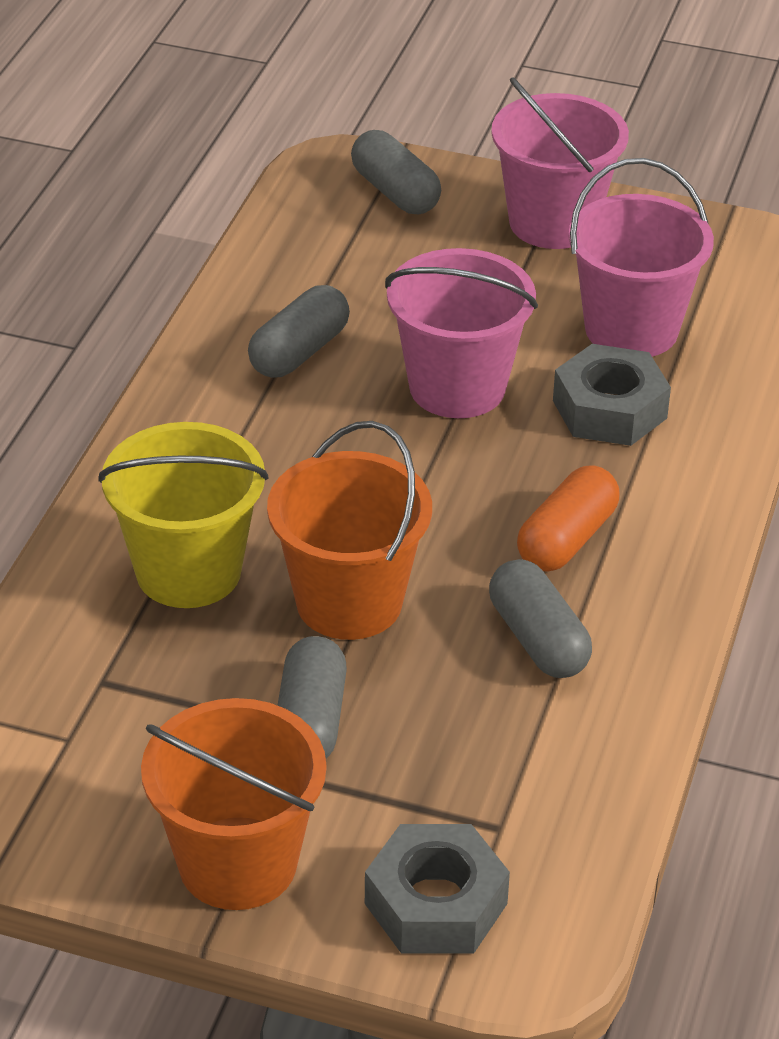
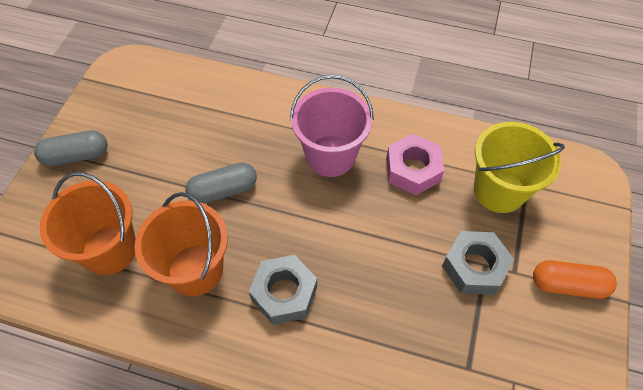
grey capsule: 4 -> 2
pink bucket: 3 -> 1
pink nut: 0 -> 1

